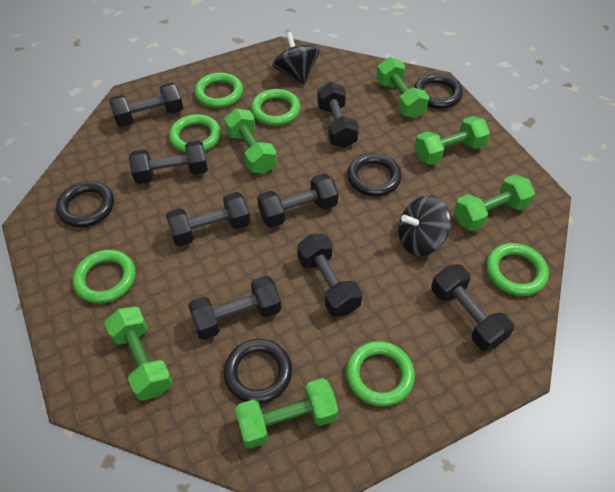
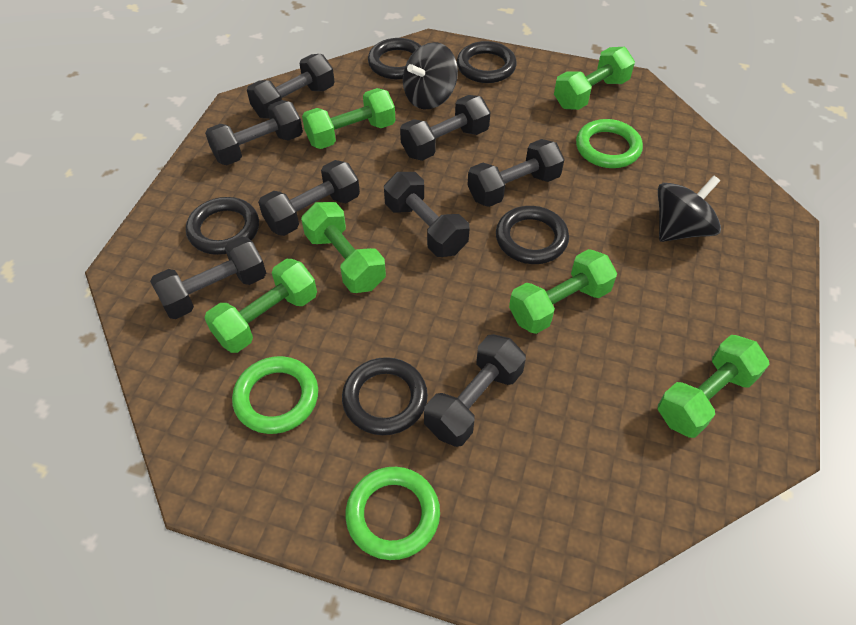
black ring: 4 -> 5
green ring: 6 -> 3

